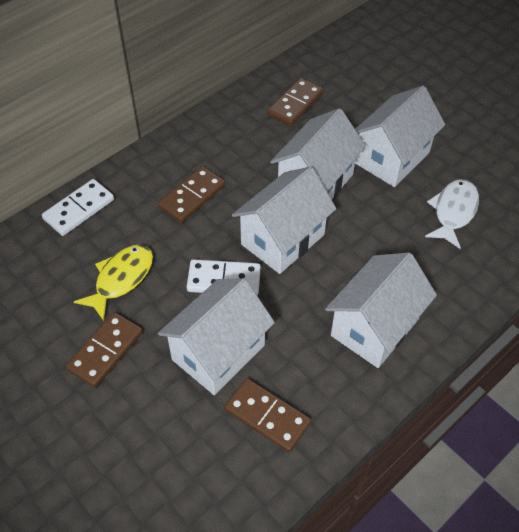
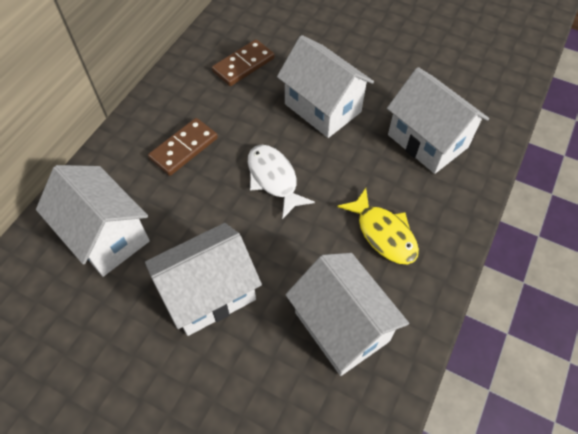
brown domino: 4 -> 2
white domino: 2 -> 0

